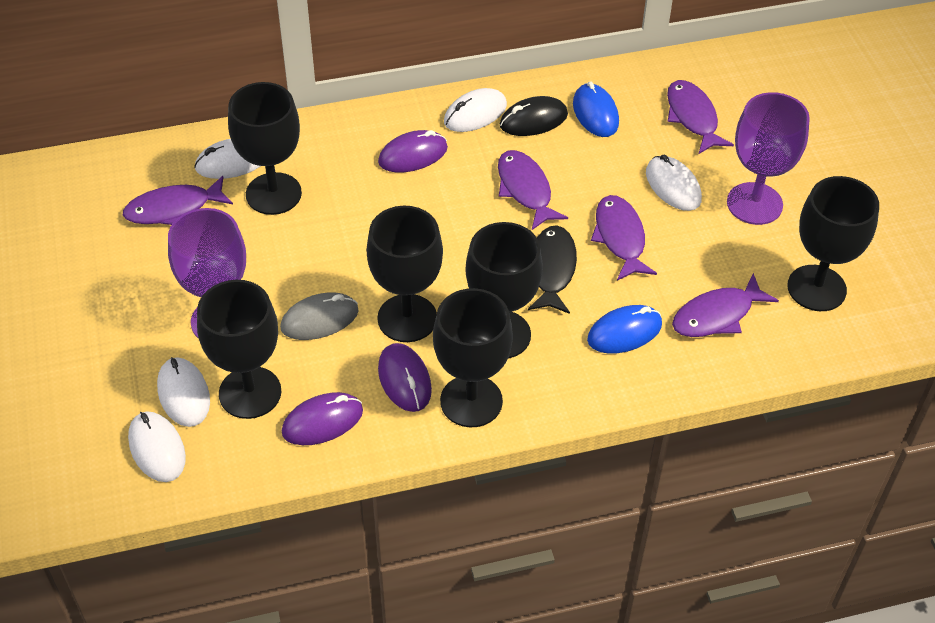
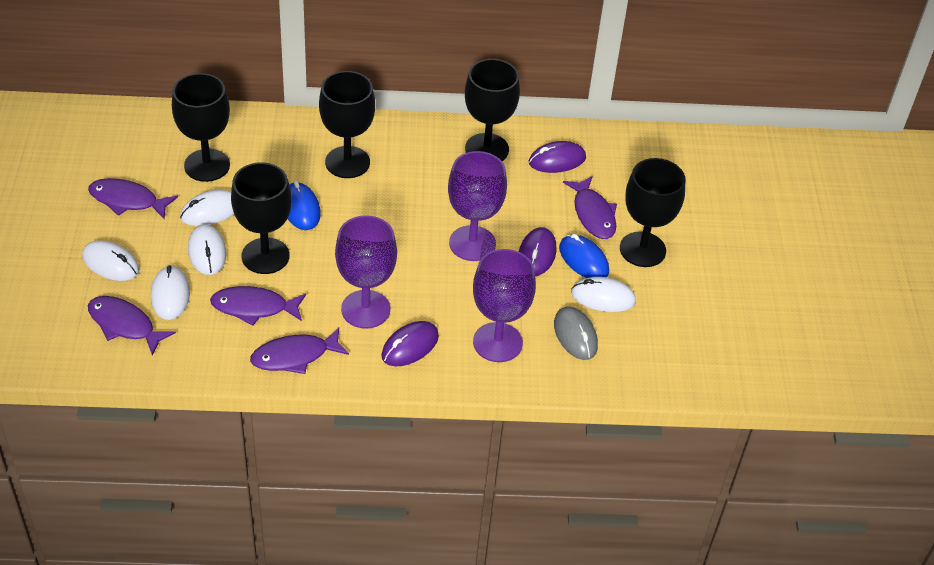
black fish: 1 -> 0
black goblet: 6 -> 5
black mouse: 1 -> 0
purple goblet: 2 -> 3

